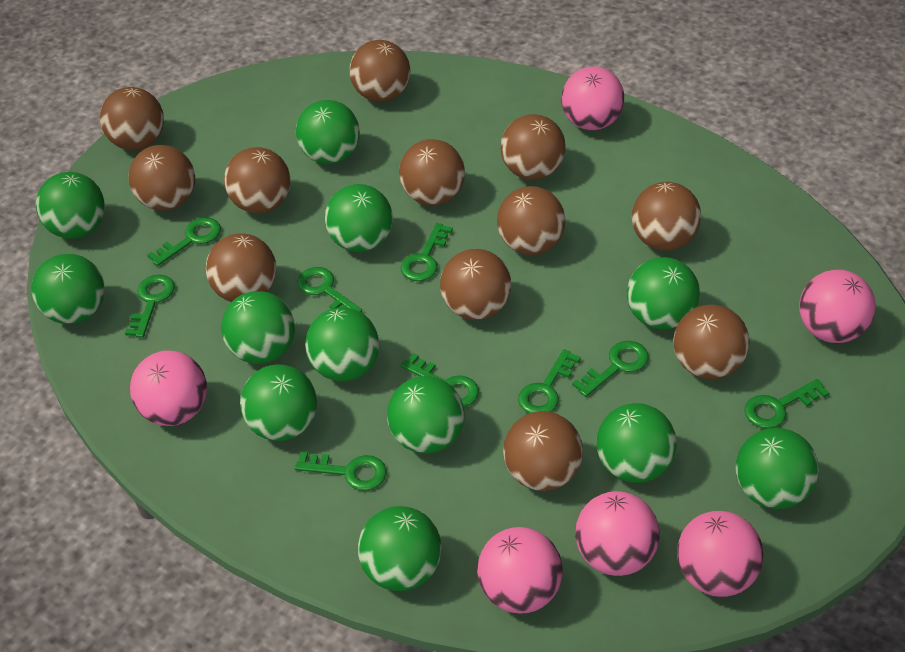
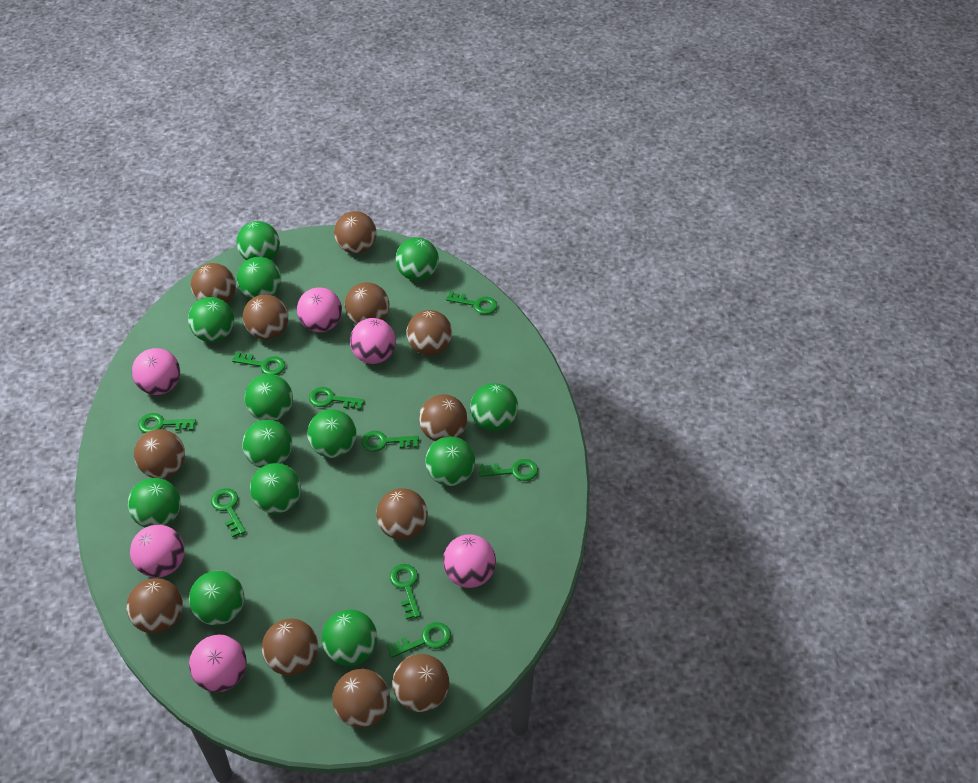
green ball: 12 -> 13

